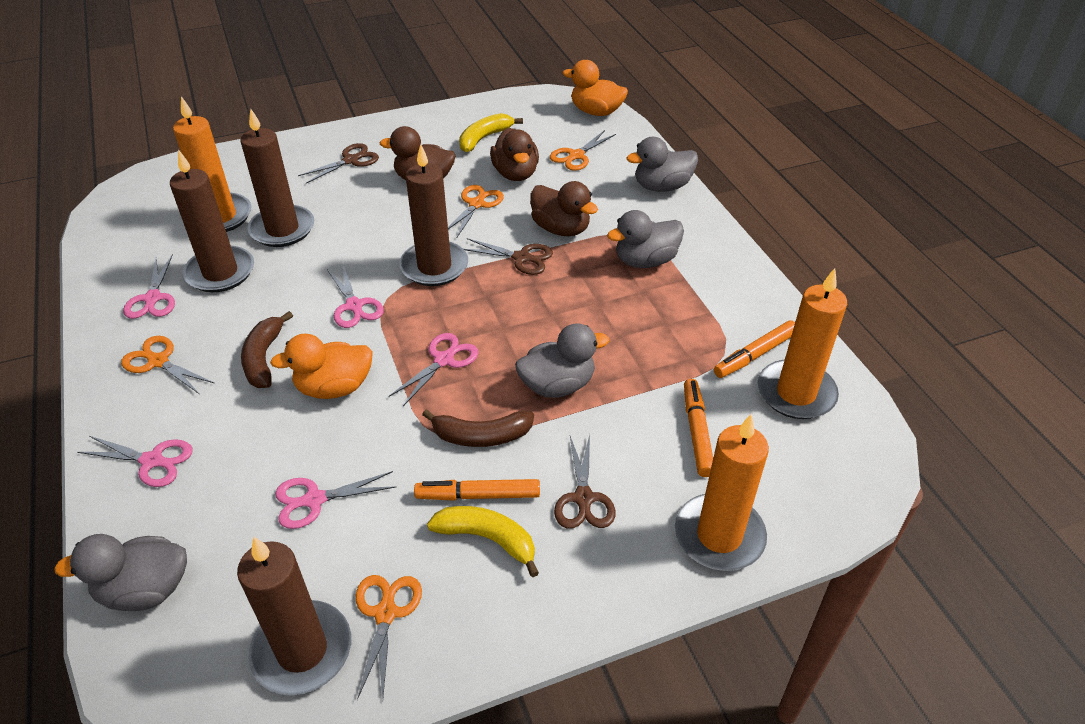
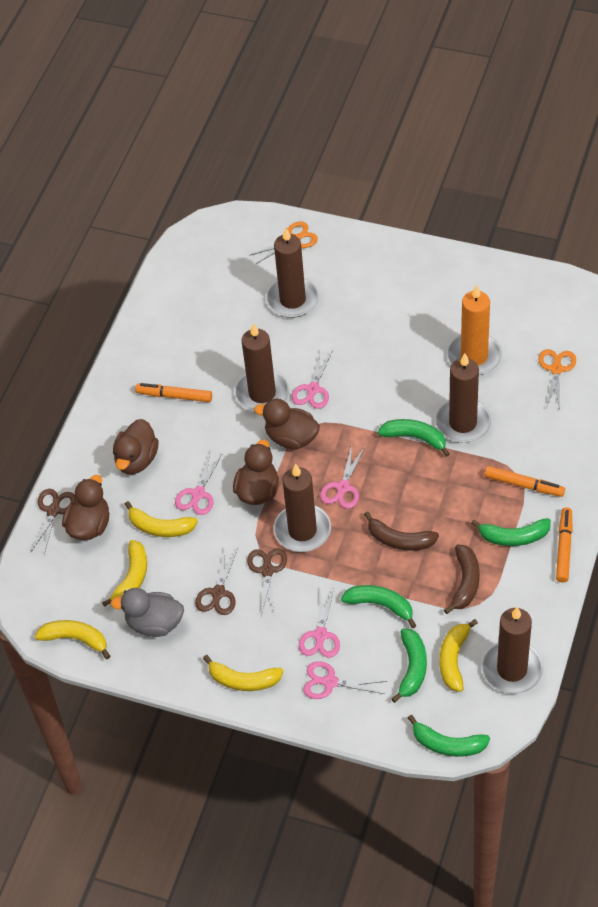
brown candle: 4 -> 5
brown duck: 3 -> 4
green banana: 0 -> 5
grey duck: 4 -> 1
orange candle: 3 -> 1
orange duck: 2 -> 0
orange scissors: 4 -> 2
yellow banana: 2 -> 5

